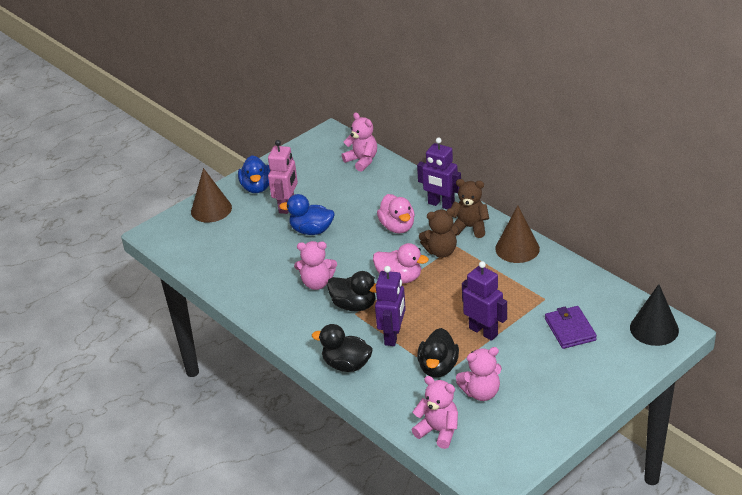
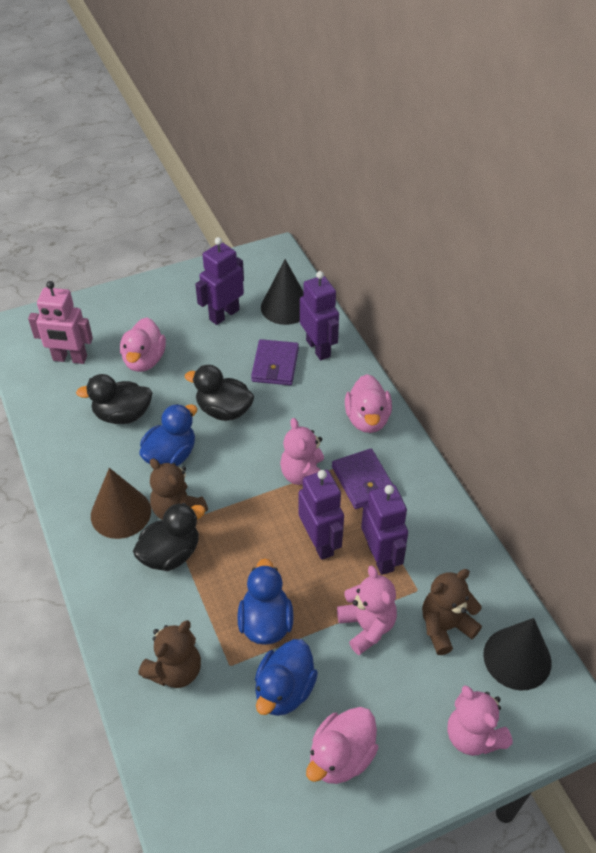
black cone: 1 -> 2
blue duck: 2 -> 3
brown cone: 2 -> 1
brown teddy bear: 2 -> 3
pink duck: 2 -> 3
pink teddy bear: 4 -> 3
purple robot: 3 -> 4
purple wallet: 1 -> 2

